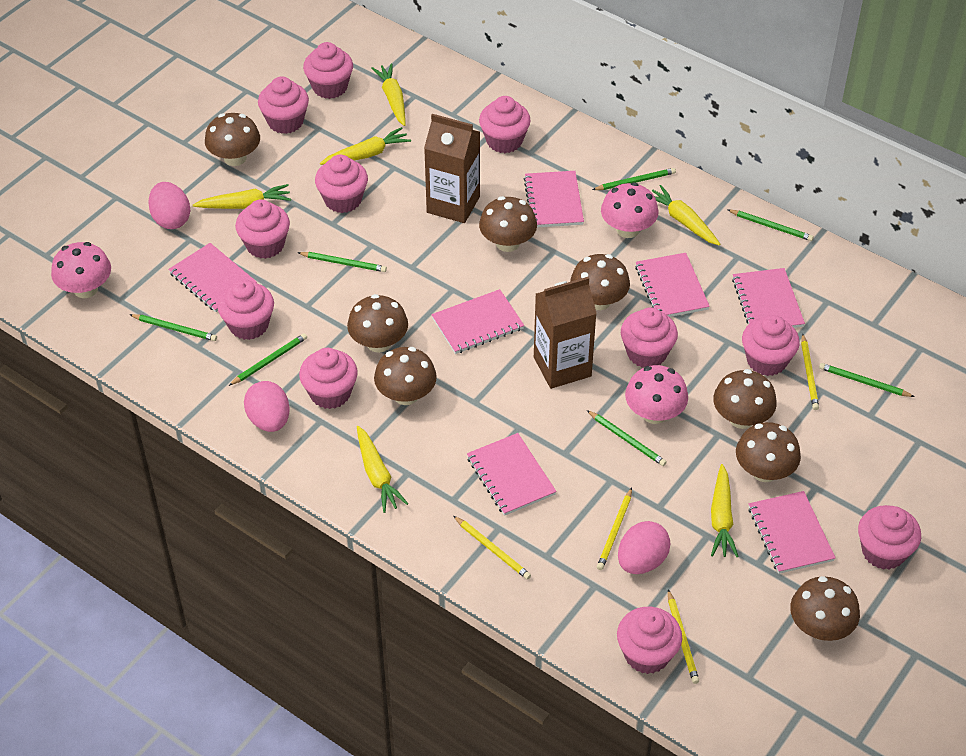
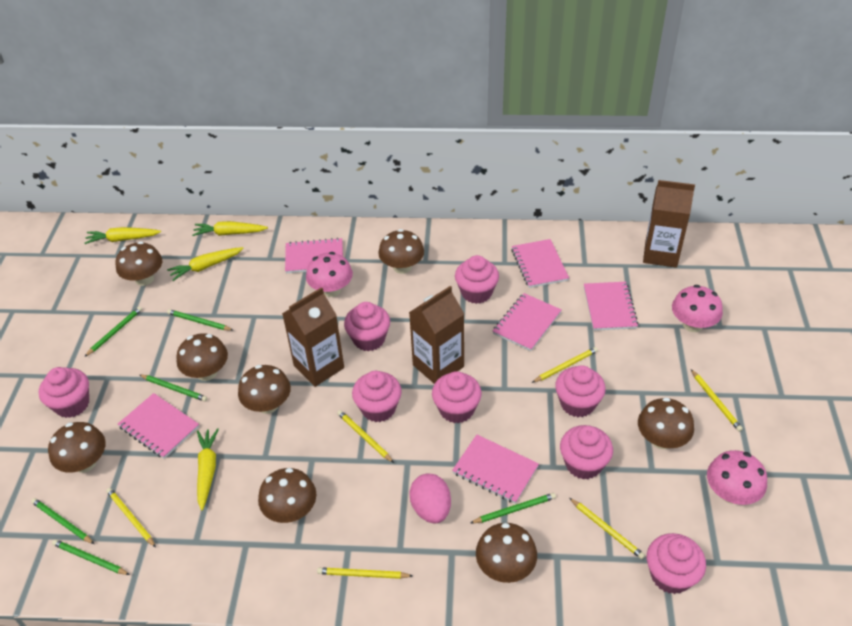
brown carton: 2 -> 3
green pencil: 7 -> 6
pink cupcake: 11 -> 8
pink egg: 3 -> 1
pink notebook: 7 -> 6
yellow carrot: 6 -> 4
yellow pencil: 4 -> 6

